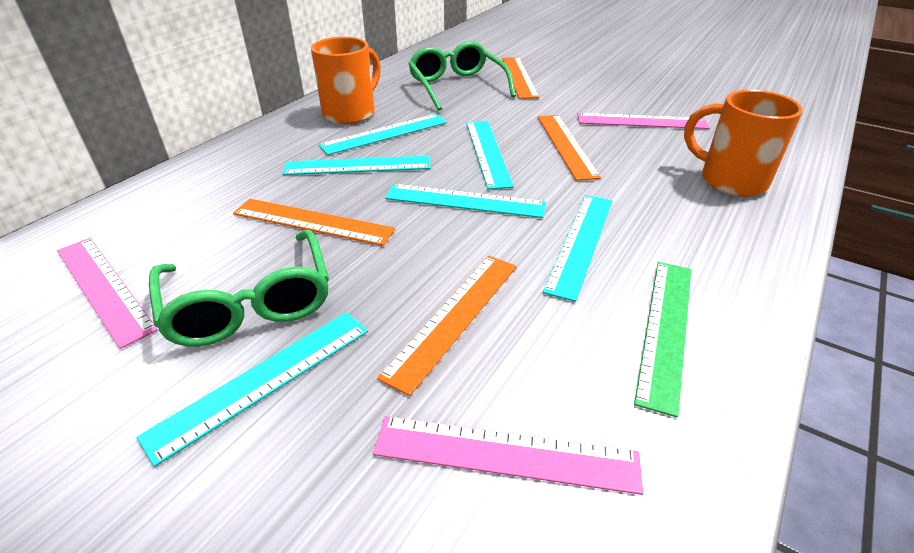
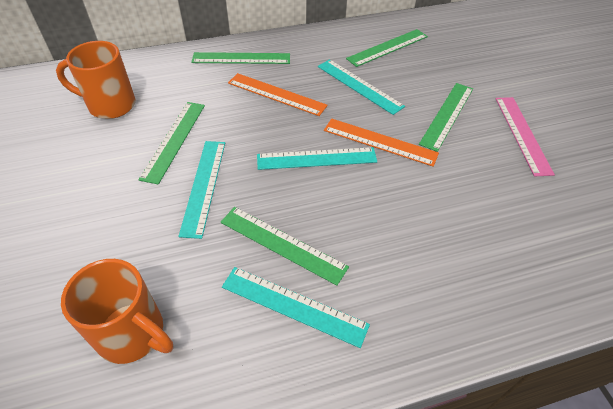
green glasses: 2 -> 0
green ruler: 1 -> 5
orange ruler: 4 -> 2
pink ruler: 3 -> 1
turquoise ruler: 6 -> 4

